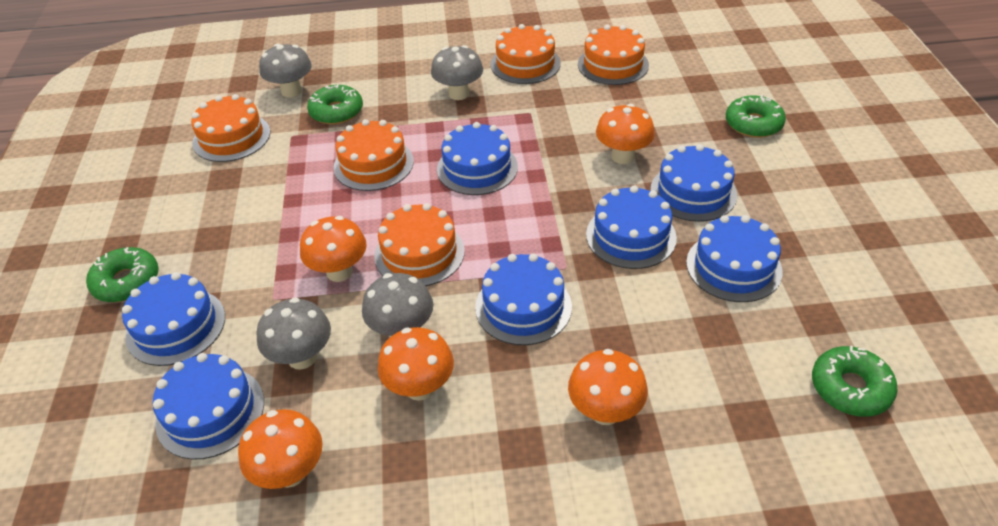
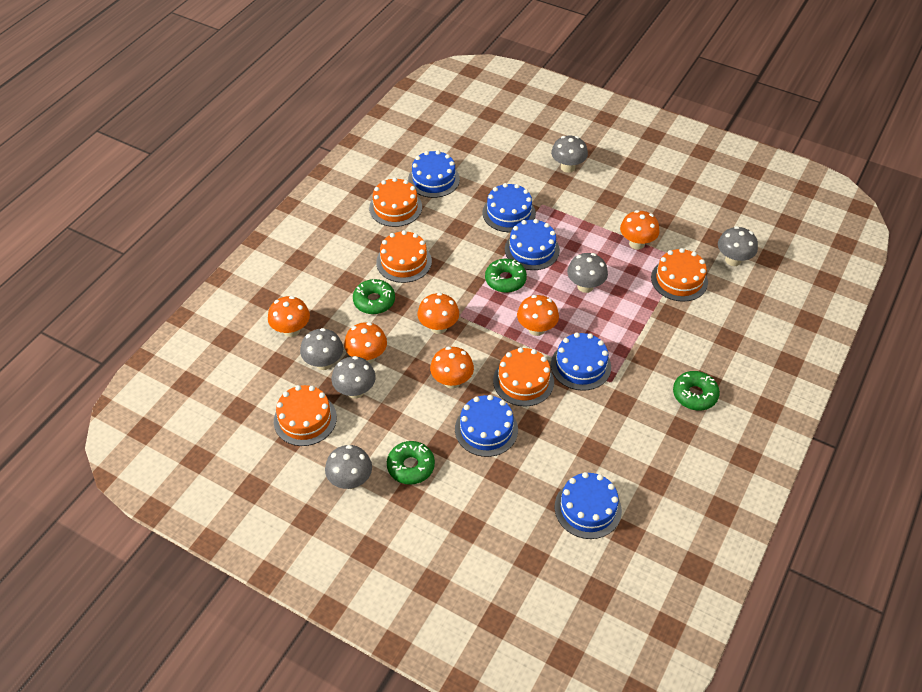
blue cake: 7 -> 6
grey mushroom: 4 -> 6
orange mushroom: 5 -> 6

